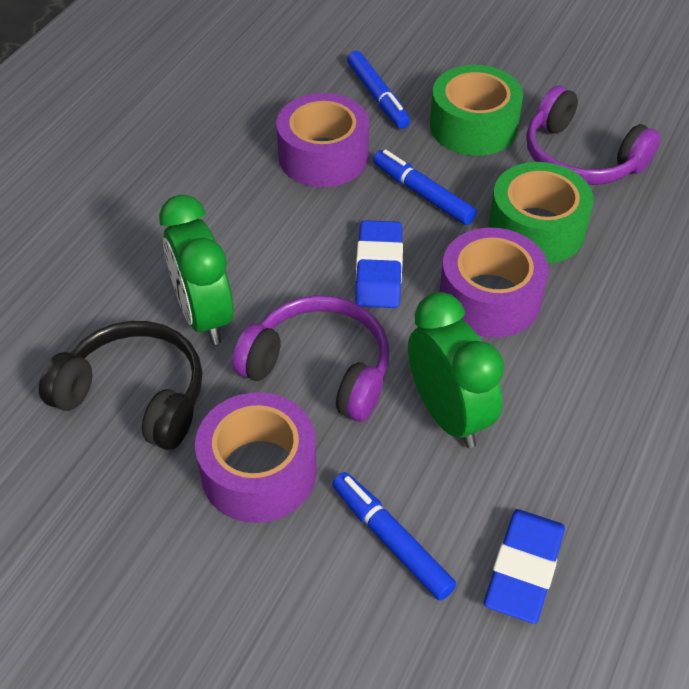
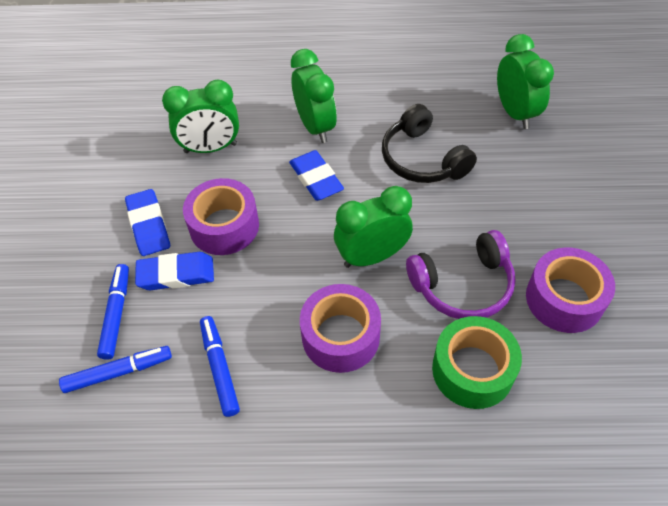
blue eraser: 2 -> 3
green clock: 2 -> 4
green tape: 2 -> 1
purple headphones: 2 -> 1

